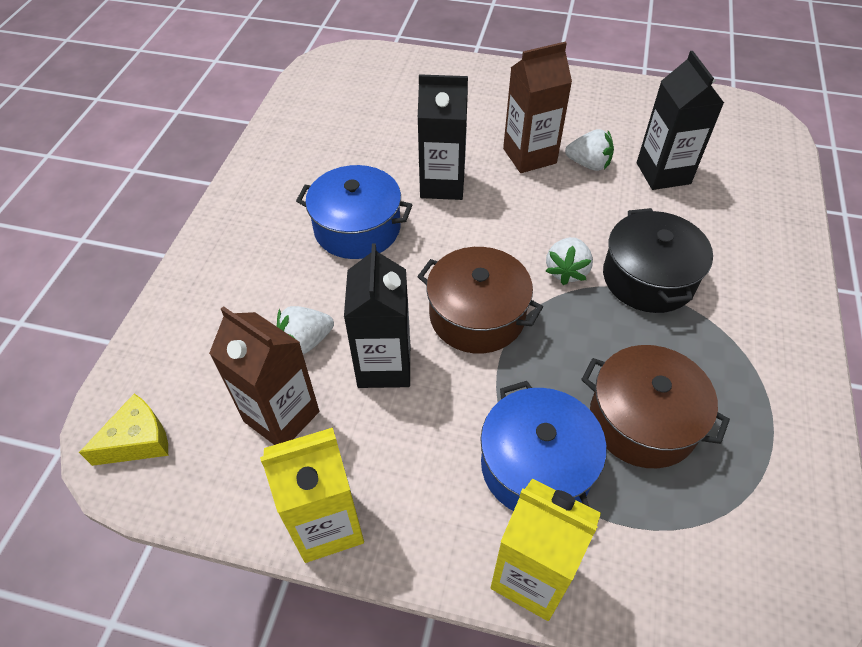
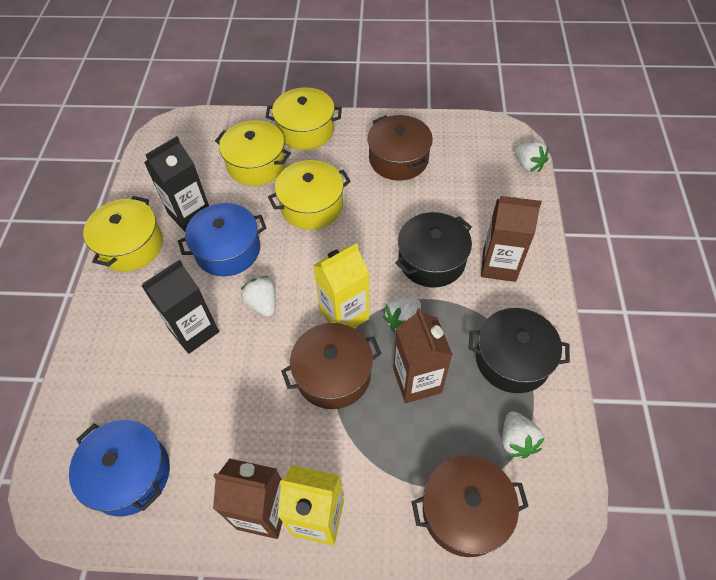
black carton: 3 -> 2
black pot: 1 -> 2
brown carton: 2 -> 3
brown pot: 2 -> 3
white strawberry: 3 -> 4
yellow cheese: 1 -> 0
yellow pot: 0 -> 4

